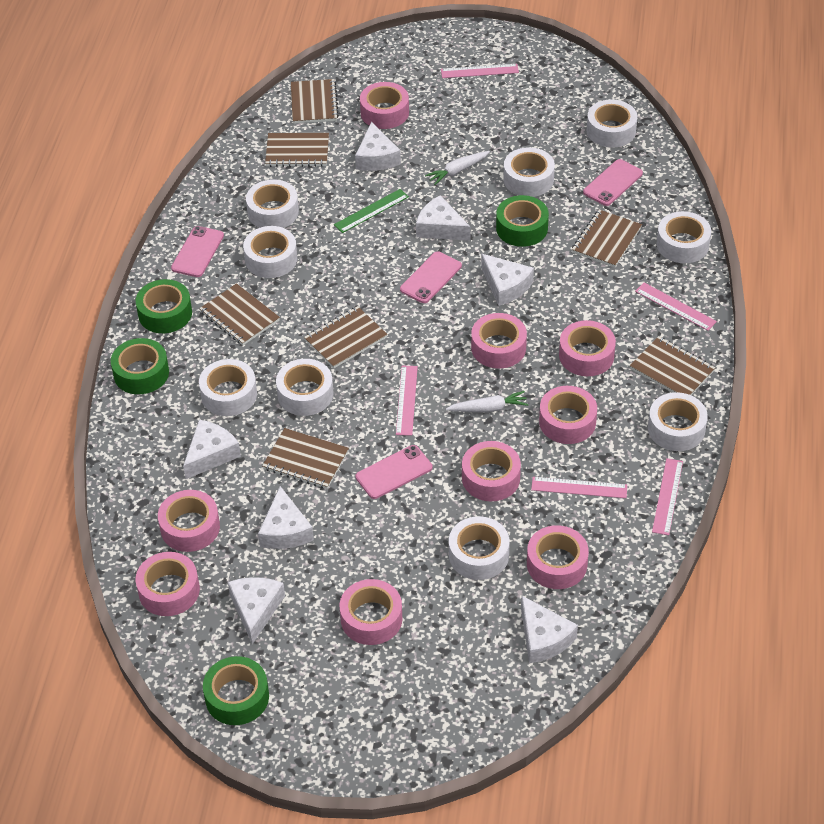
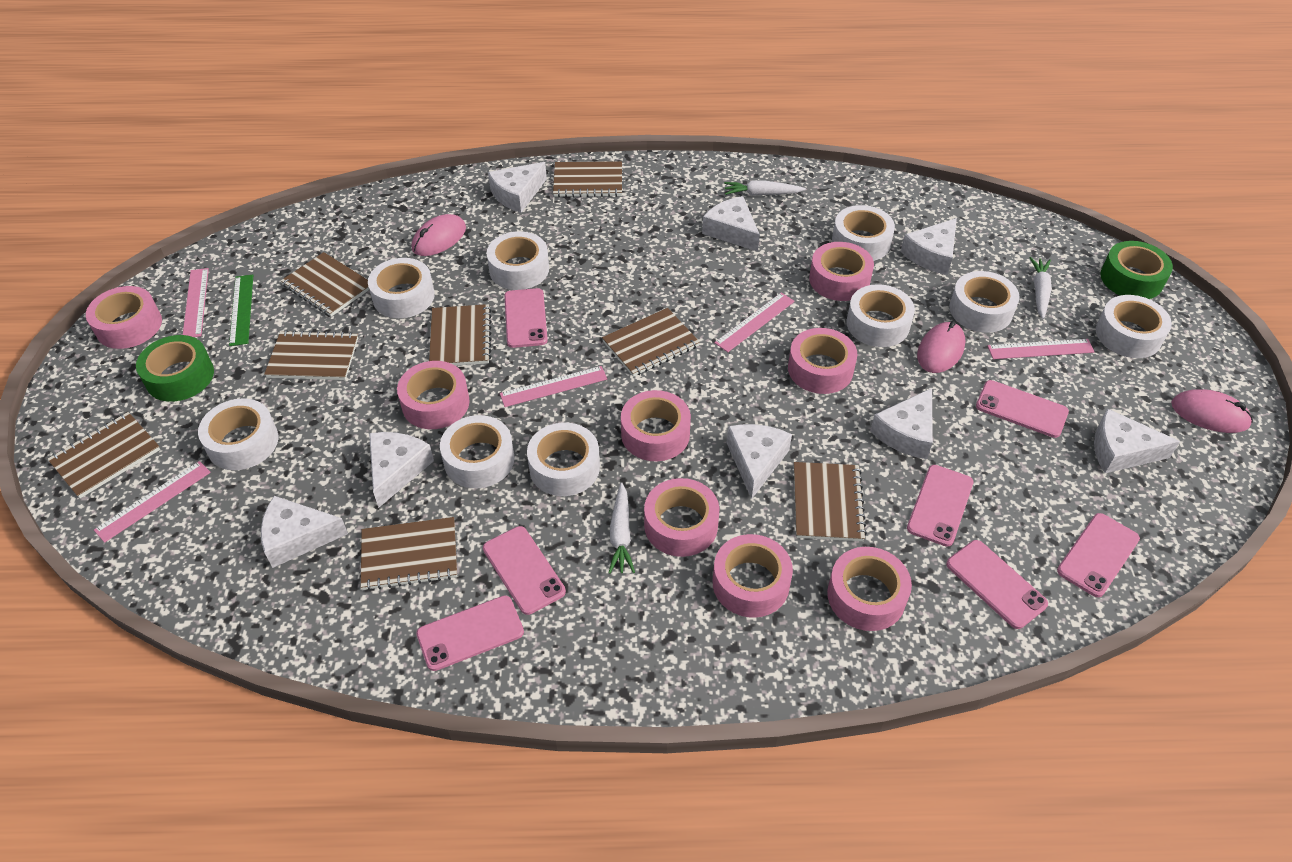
brown notebook: 7 -> 8
green tape: 4 -> 2
pink mouse: 0 -> 3
pink phone: 4 -> 7
pink tape: 9 -> 8
white carrot: 2 -> 3
white cheese: 7 -> 8

